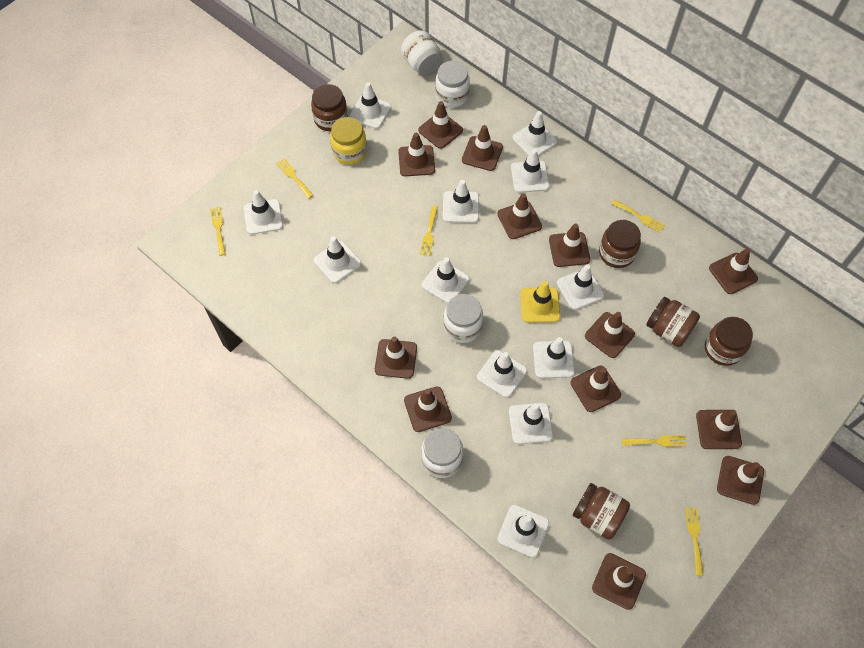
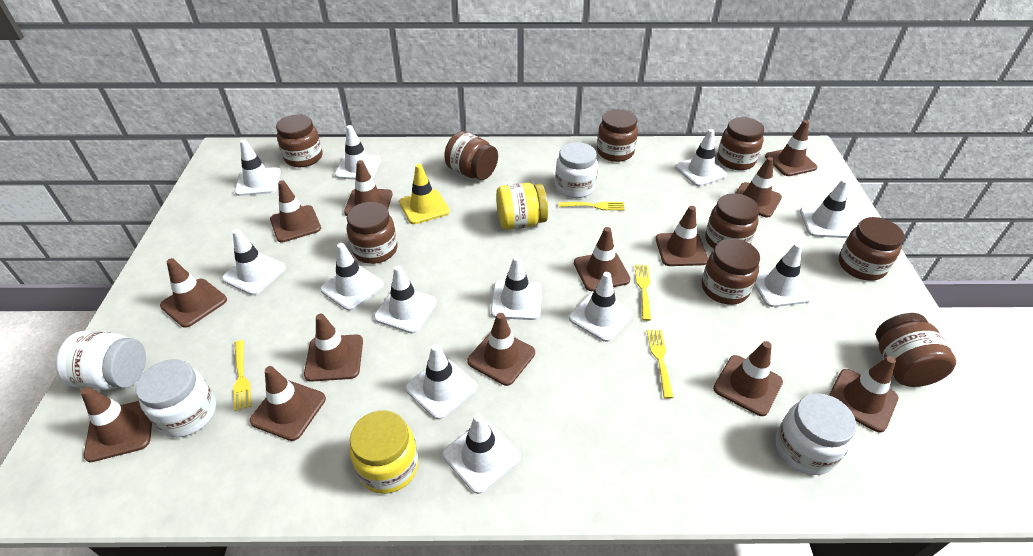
brown jar: 5 -> 9
yellow fork: 6 -> 4
yellow jar: 1 -> 2

